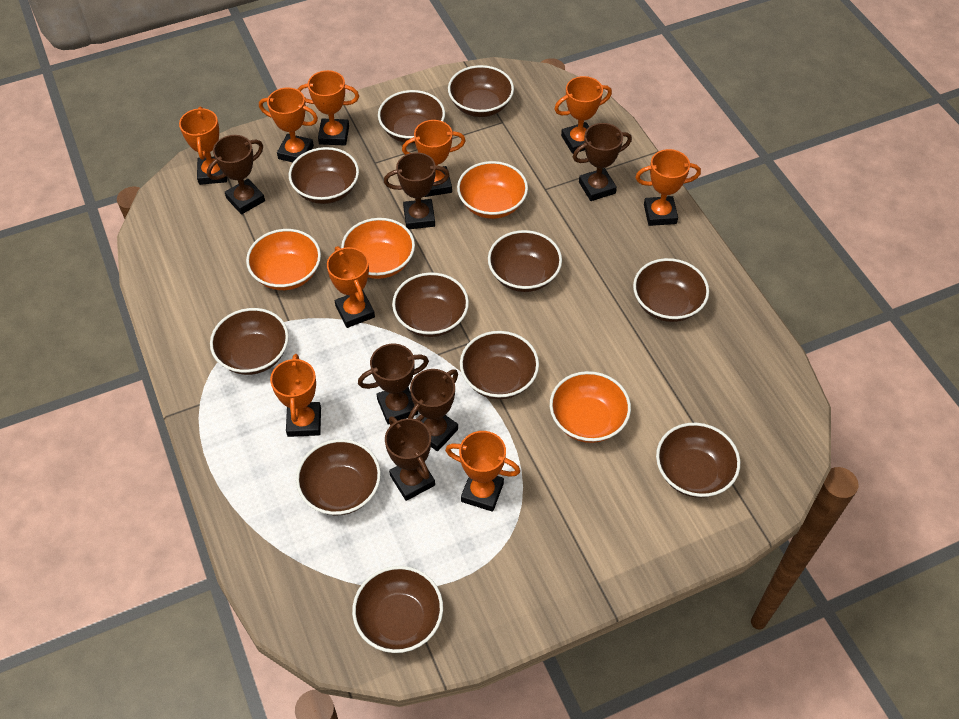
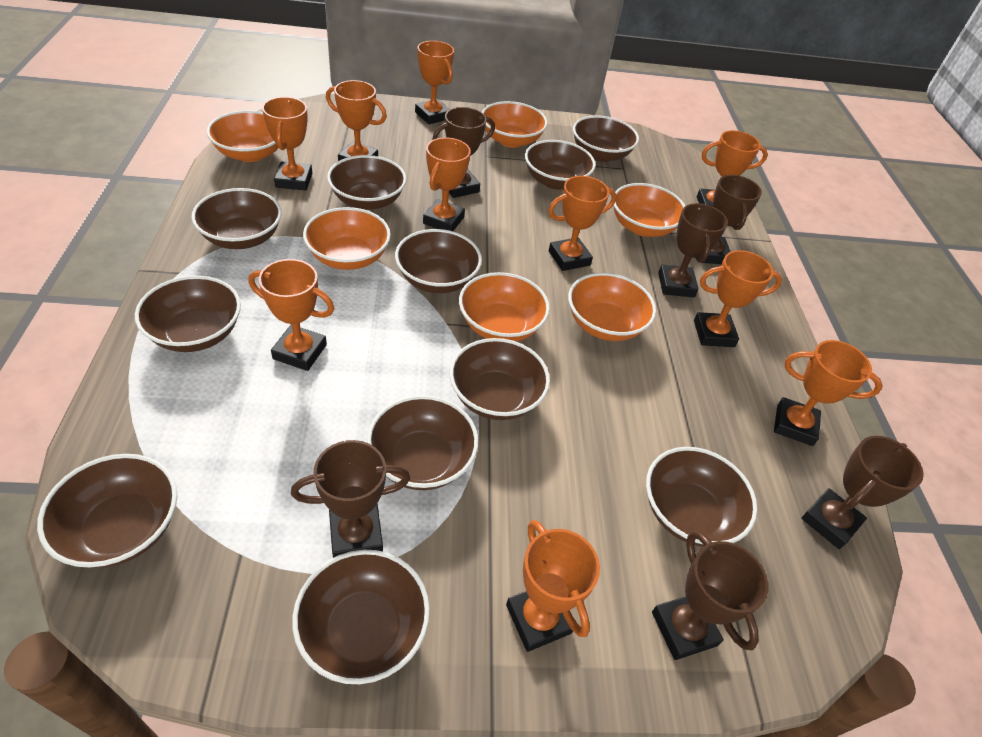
orange bowl: 4 -> 6
orange trophy: 9 -> 10

